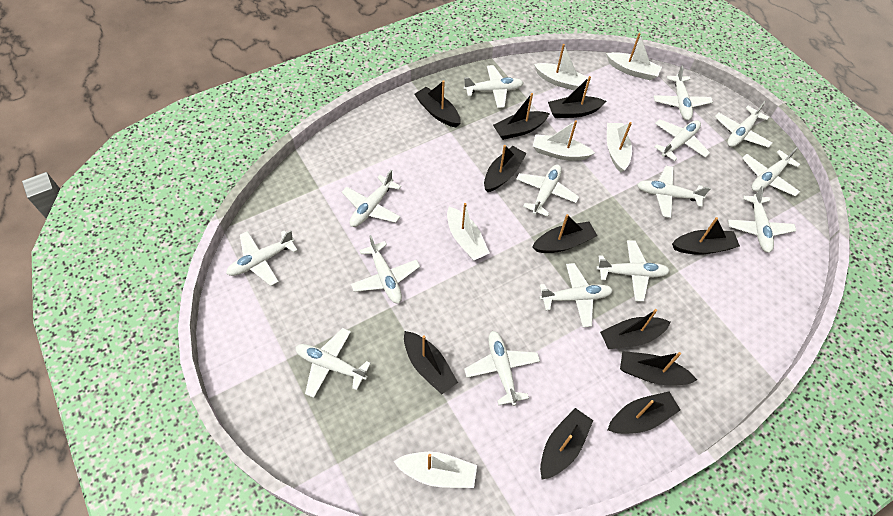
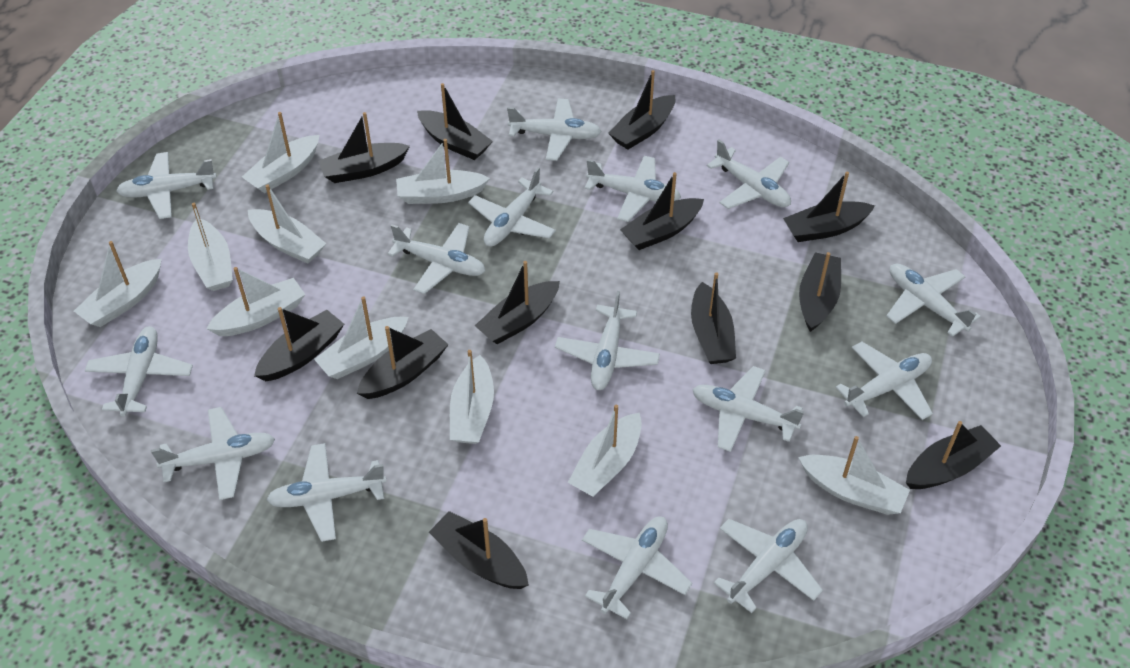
black boat: 11 -> 12
white boat: 6 -> 10

